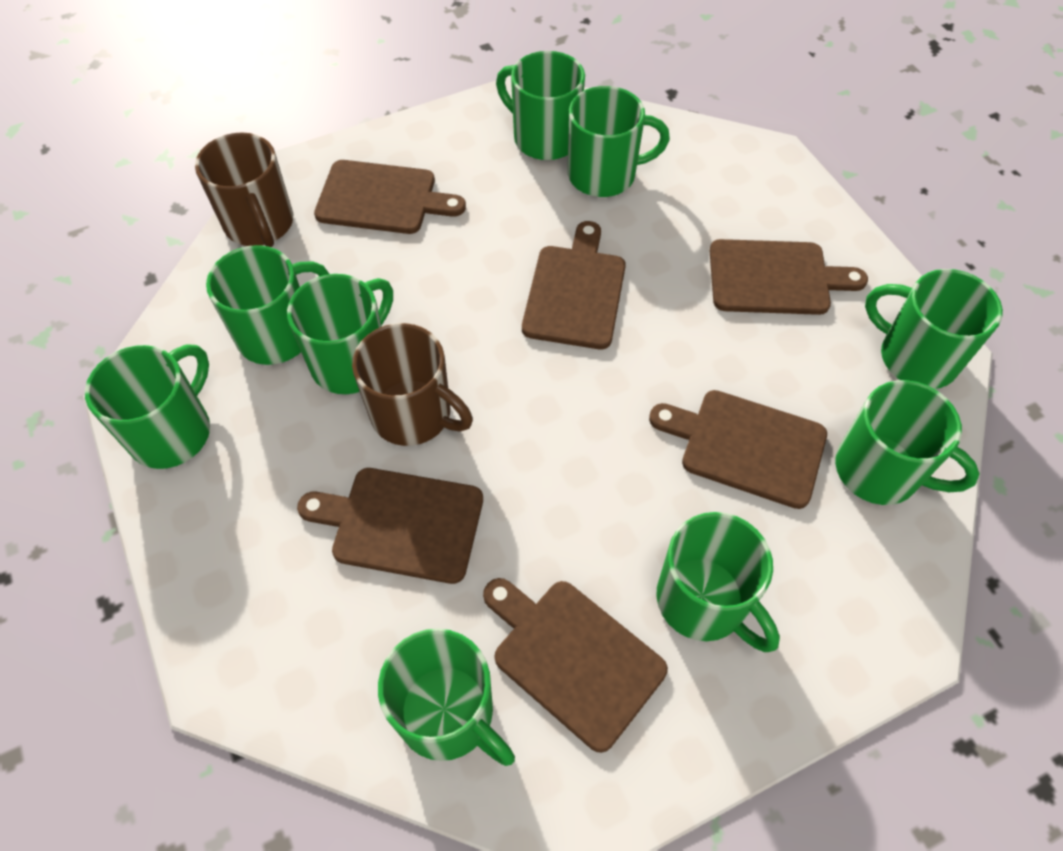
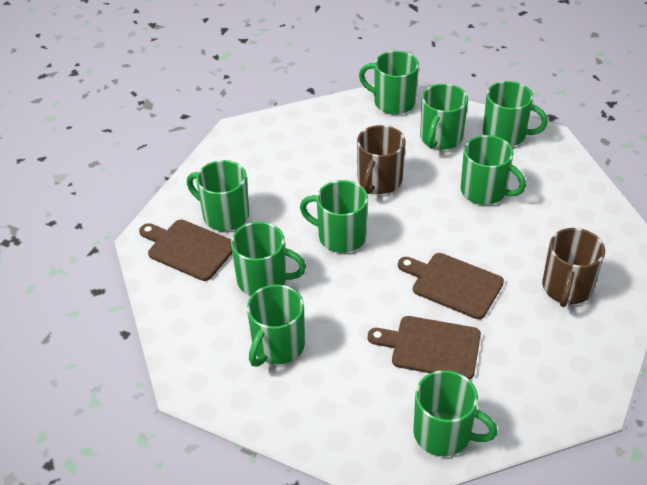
brown cutting board: 6 -> 3

